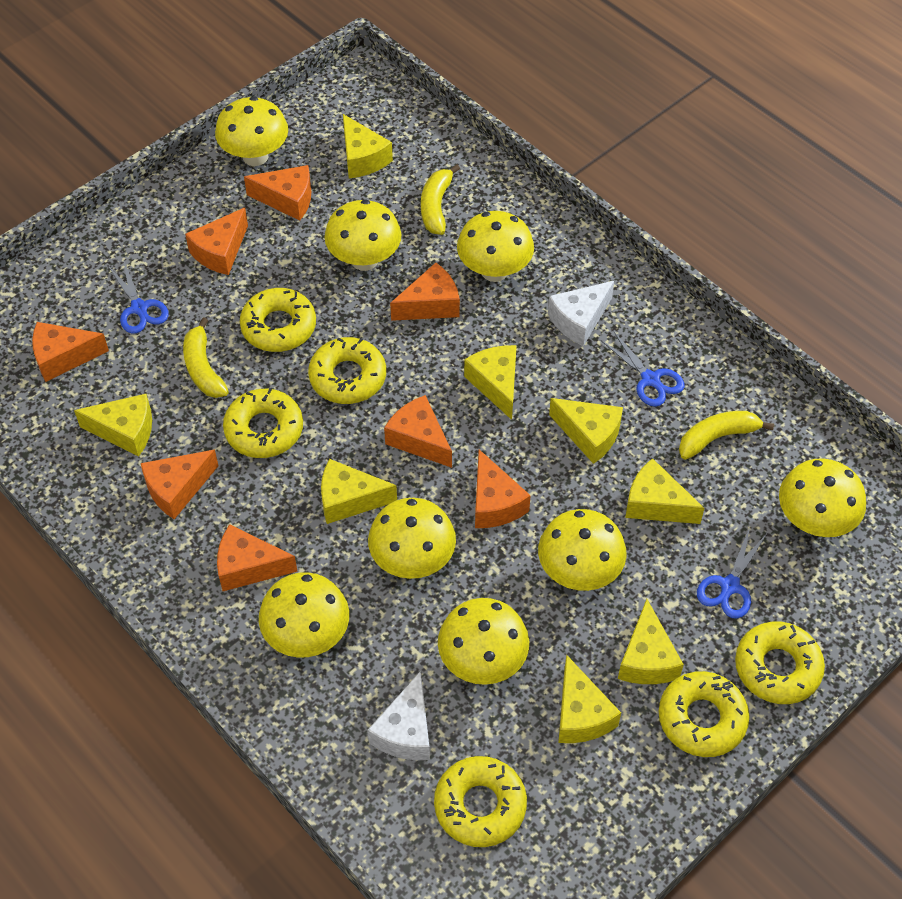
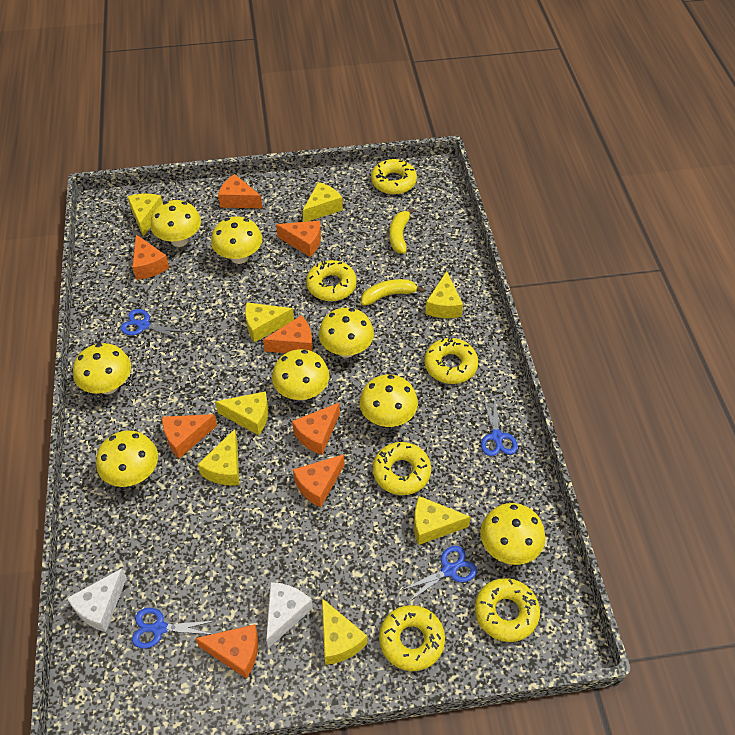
blue scissors: 3 -> 4
yellow banana: 3 -> 2

